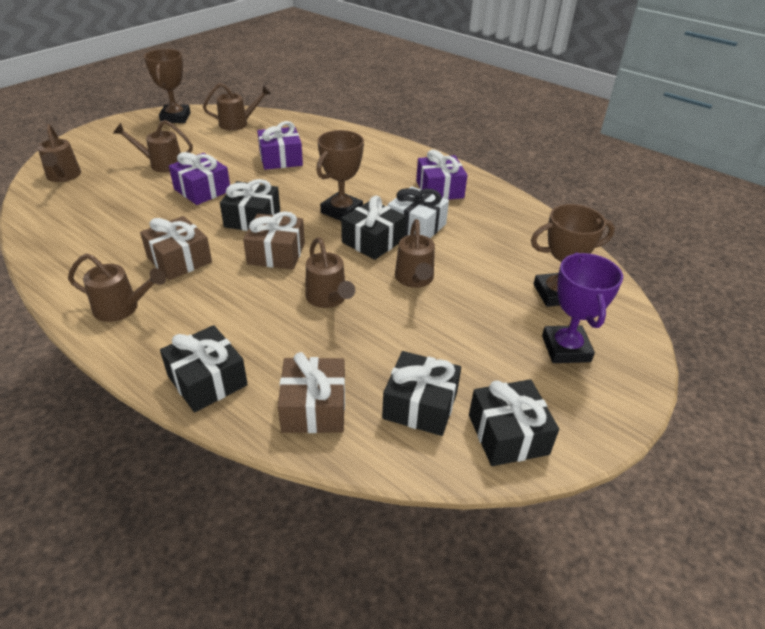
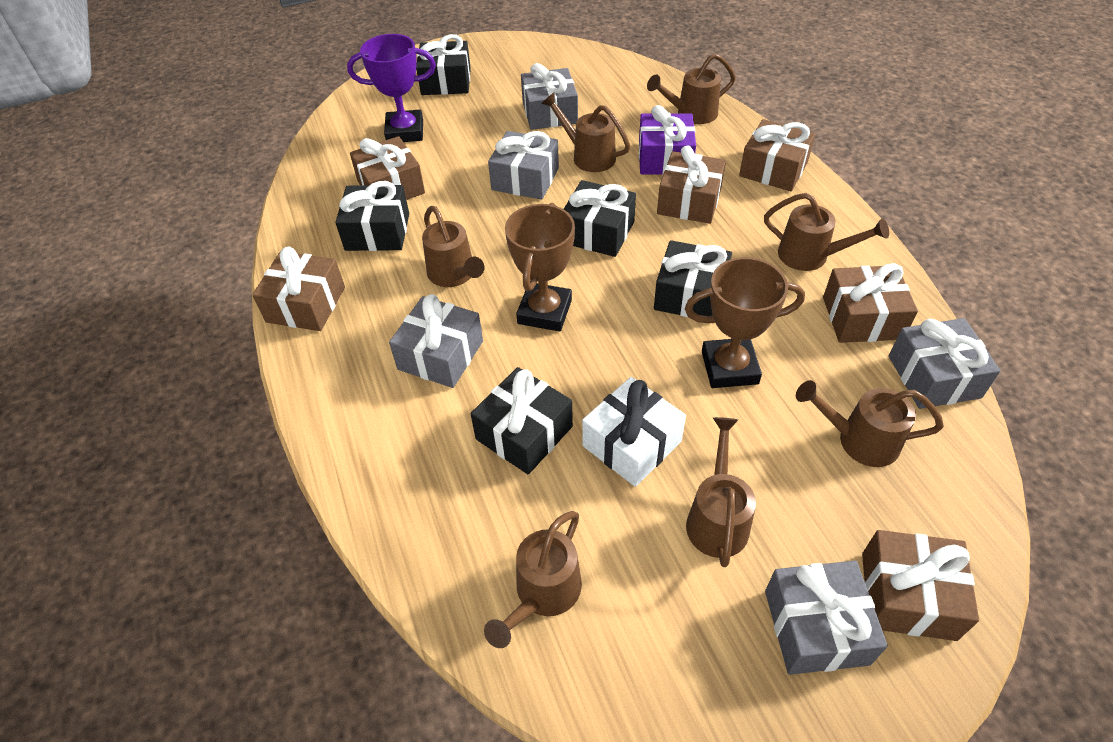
brown gift: 3 -> 6
brown trophy: 3 -> 2
brown watering can: 6 -> 7
grey gift: 0 -> 5
purple gift: 3 -> 1

